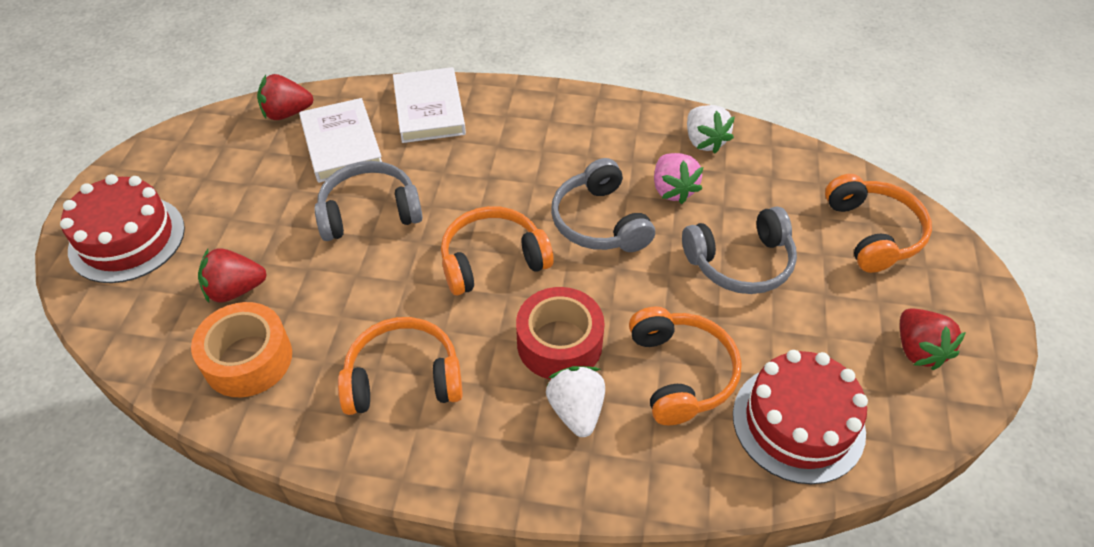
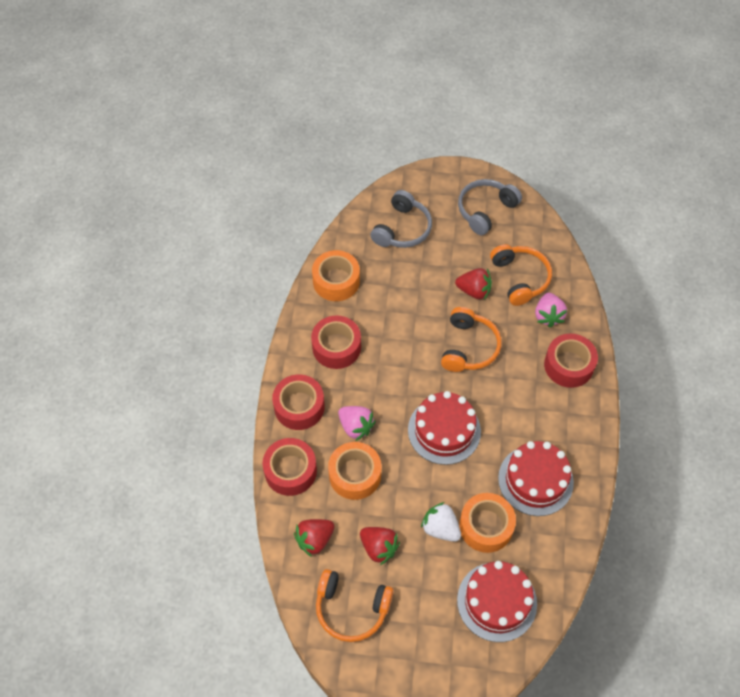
grey headphones: 3 -> 2
orange headphones: 4 -> 3
orange tape: 1 -> 3
pink strawberry: 1 -> 2
red cake: 2 -> 3
red tape: 1 -> 4
white book: 2 -> 0
white strawberry: 2 -> 1

